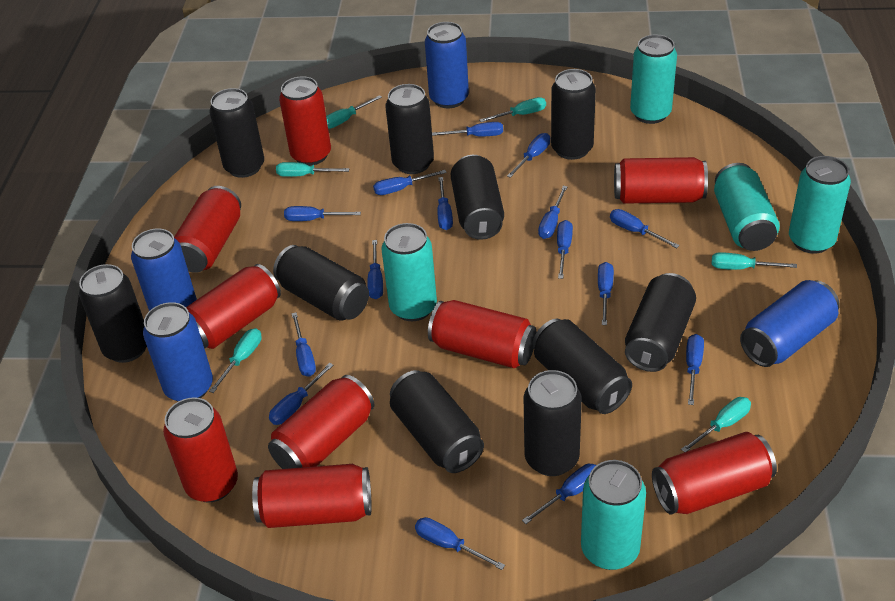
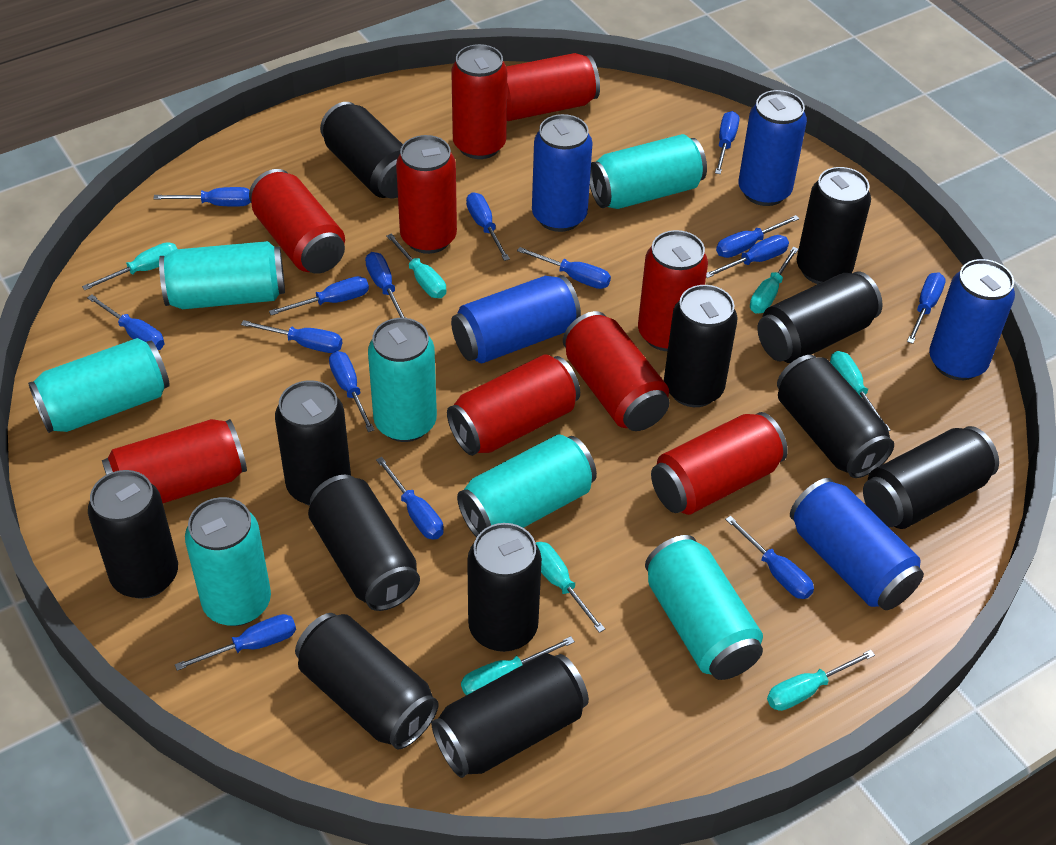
black can: 10 -> 12
blue can: 4 -> 5
turquoise can: 5 -> 7
turquoise screwdriver: 6 -> 7

